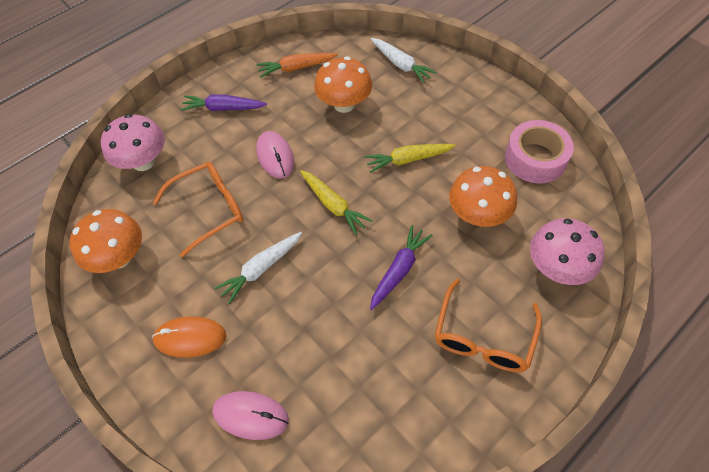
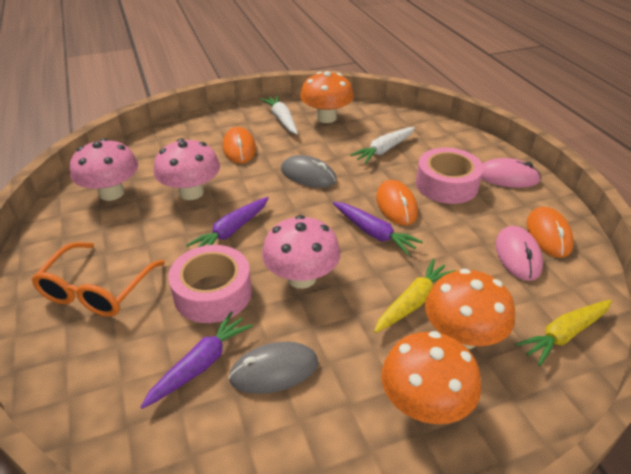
grey mouse: 0 -> 2
orange carrot: 1 -> 0
orange glasses: 2 -> 1
orange mouse: 1 -> 3
pink mushroom: 2 -> 3
pink tape: 1 -> 2
purple carrot: 2 -> 3

